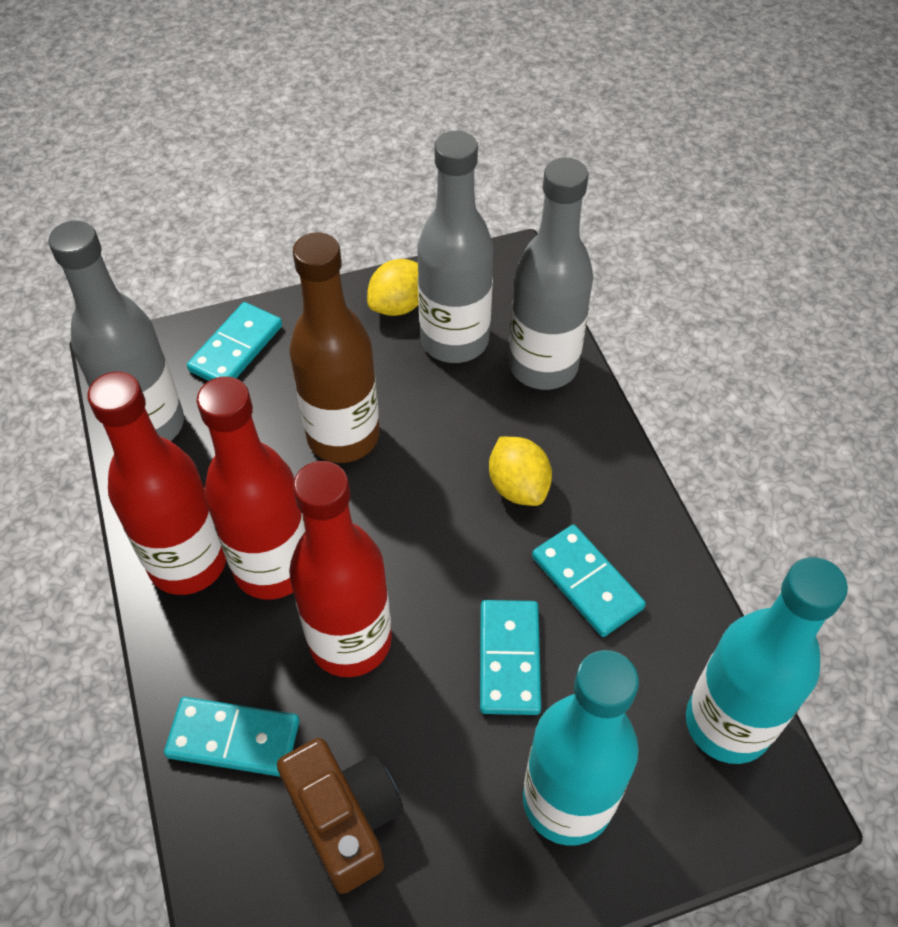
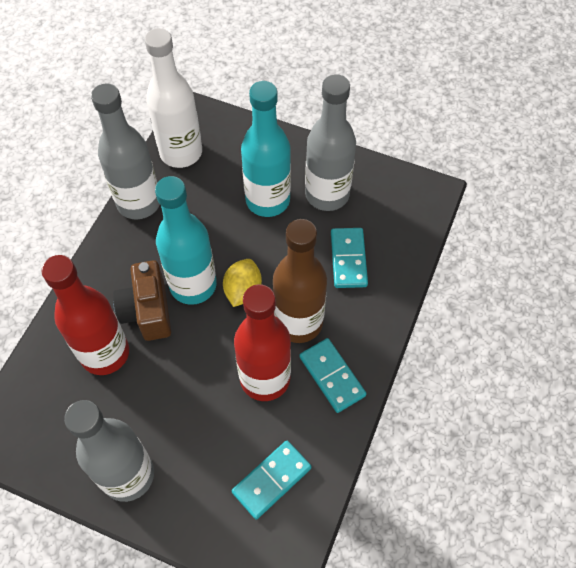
red bottle: 3 -> 2
turquoise domino: 4 -> 3
white bottle: 0 -> 1
yellow lemon: 2 -> 1

